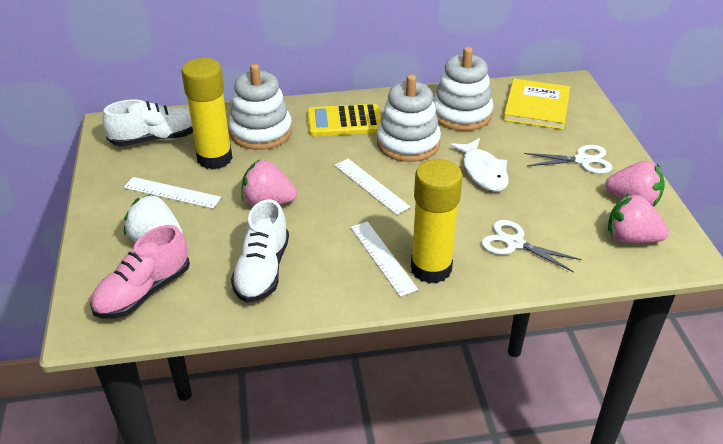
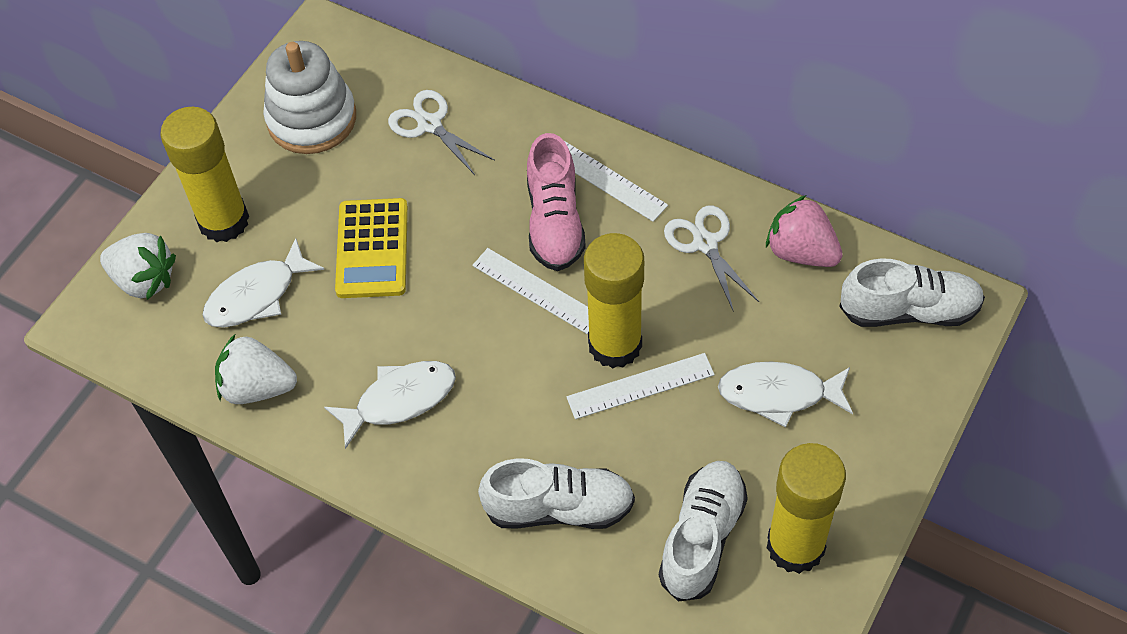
pink strawberry: 3 -> 1
white fish: 1 -> 3
white shoe: 2 -> 3
white stacking toy: 3 -> 1
white strawberry: 1 -> 2
yellow book: 1 -> 0
yellow glue stick: 2 -> 3

